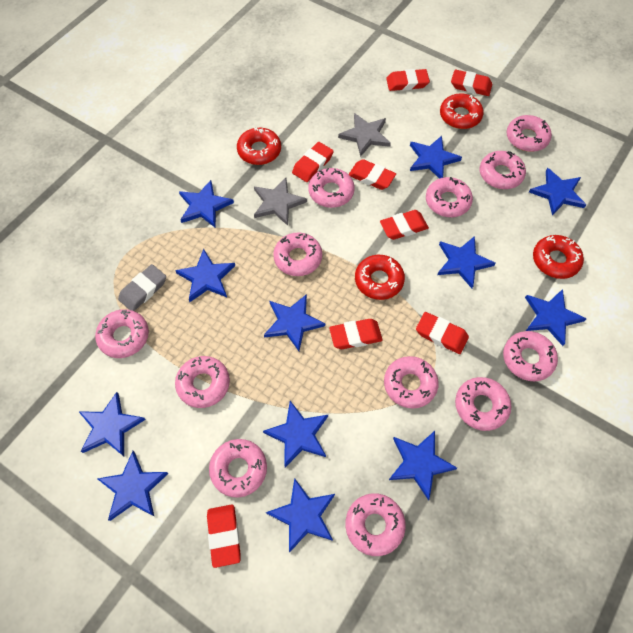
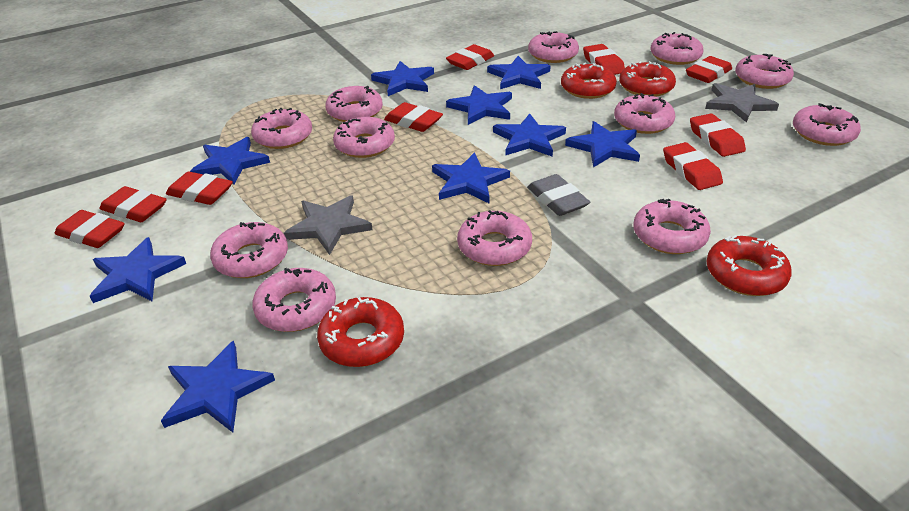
blue star: 12 -> 9
red eraser: 8 -> 9

